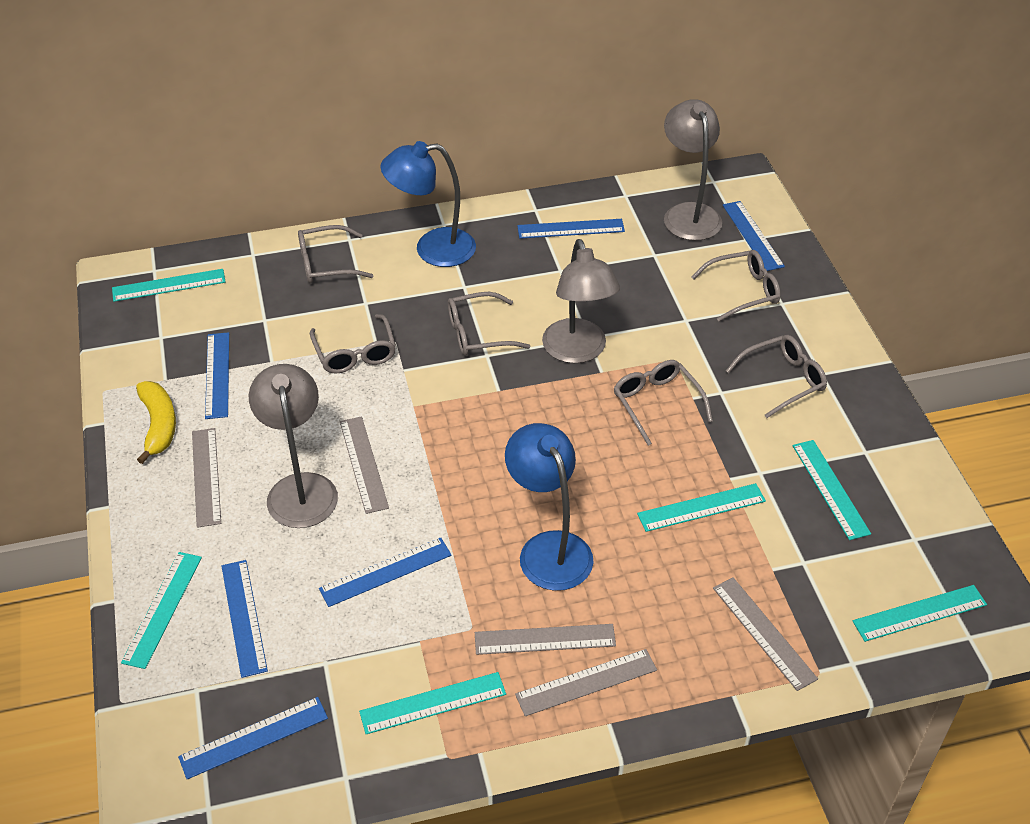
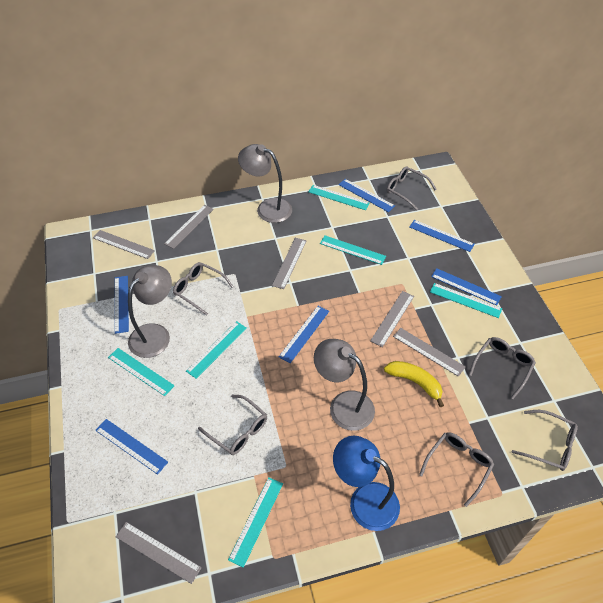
blue lamp: 2 -> 1
grey ruler: 5 -> 6

